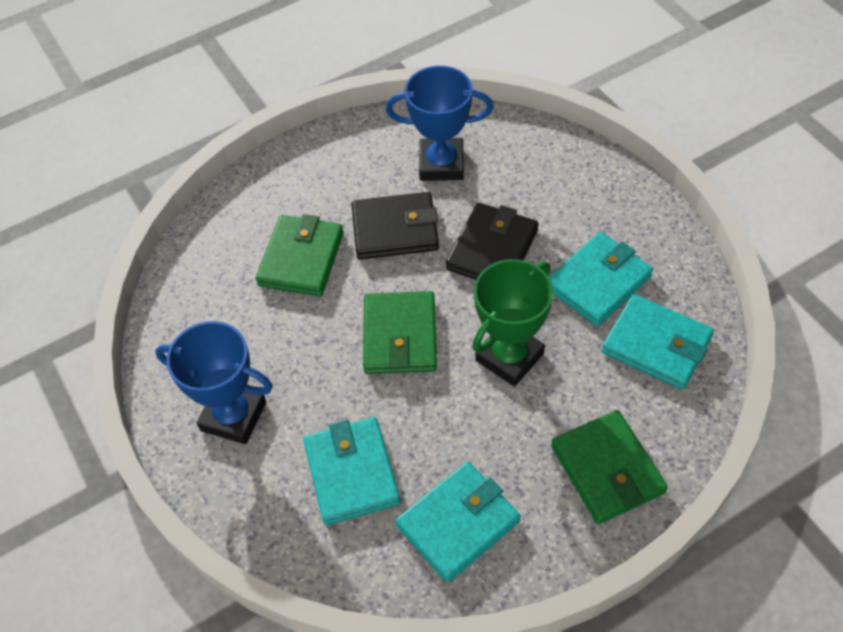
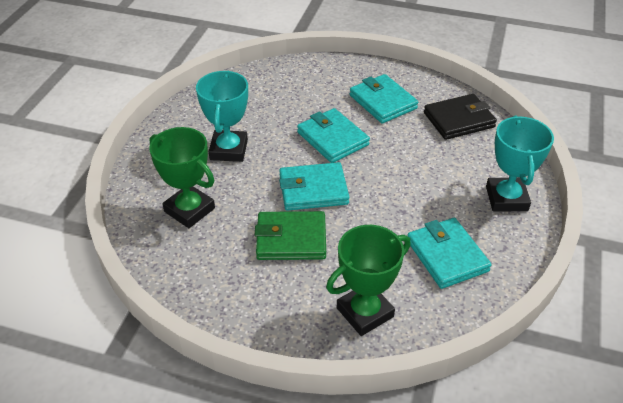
black wallet: 2 -> 1
blue trophy: 2 -> 0
green trophy: 1 -> 2
green wallet: 3 -> 1
turquoise trophy: 0 -> 2

